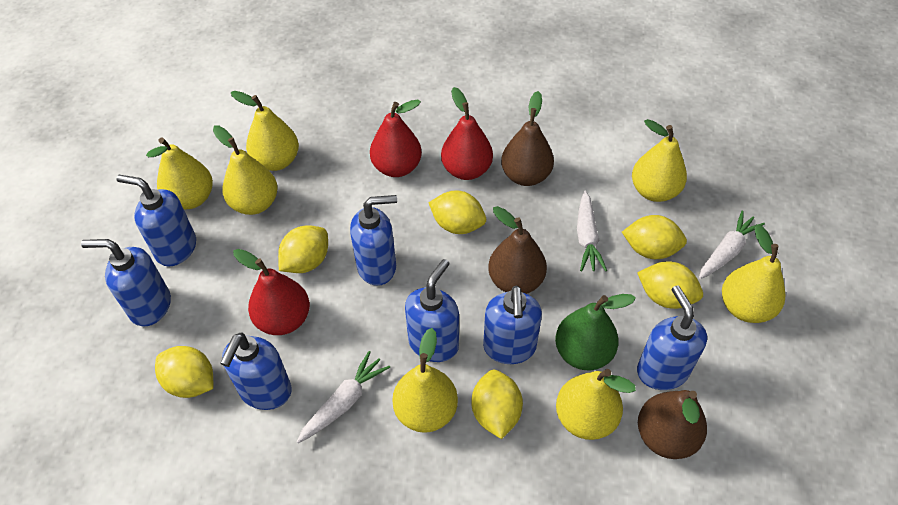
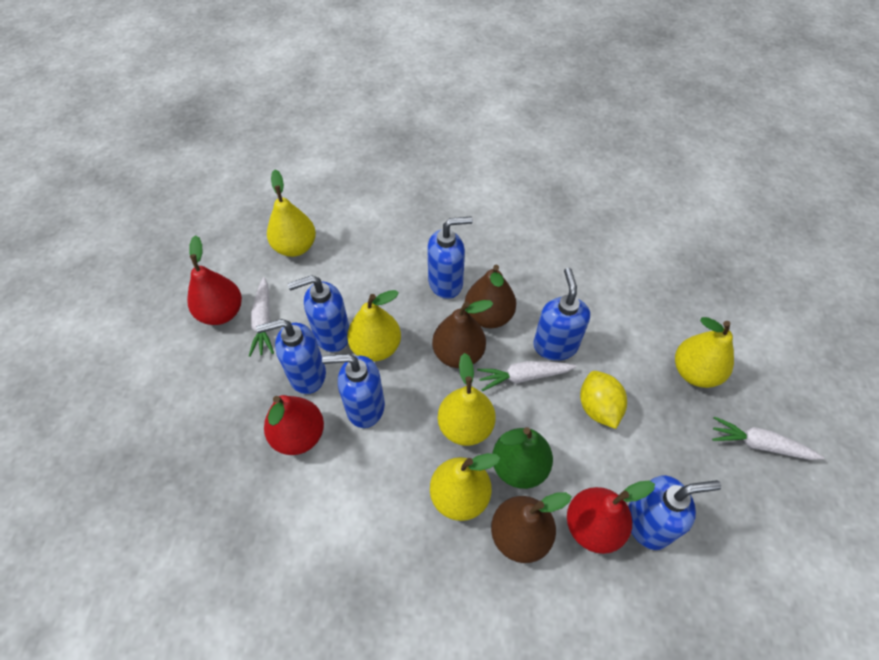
blue soap dispenser: 7 -> 6
yellow lemon: 6 -> 1
yellow pear: 7 -> 5

